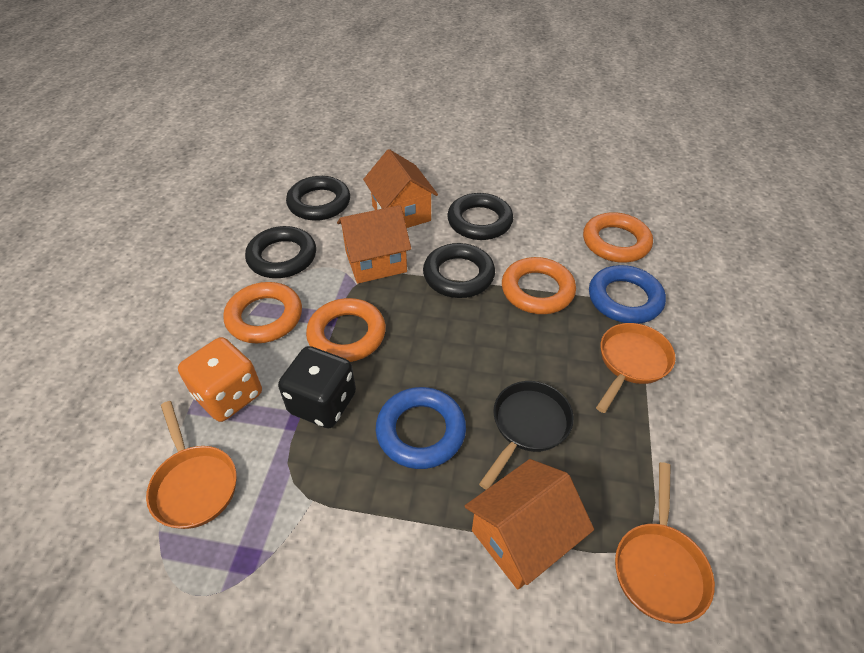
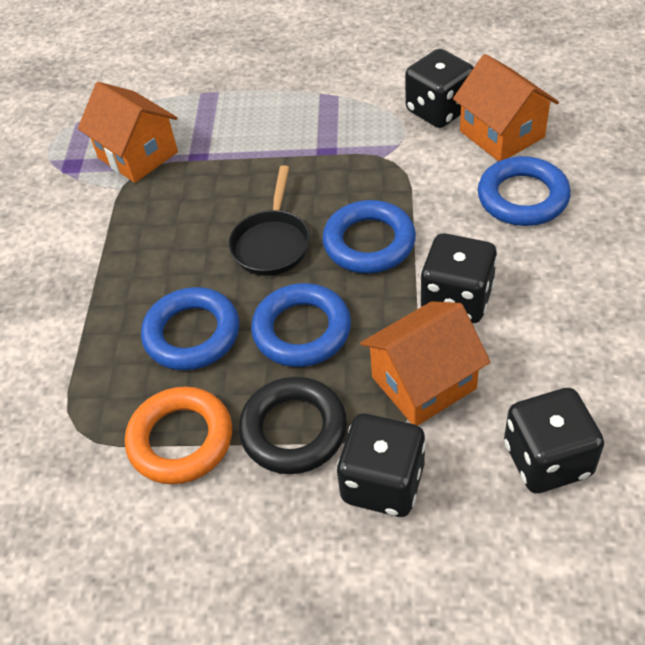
black dice: 1 -> 4
black ring: 4 -> 1
blue ring: 2 -> 4
orange dice: 1 -> 0
orange pan: 3 -> 0
orange ring: 4 -> 1

